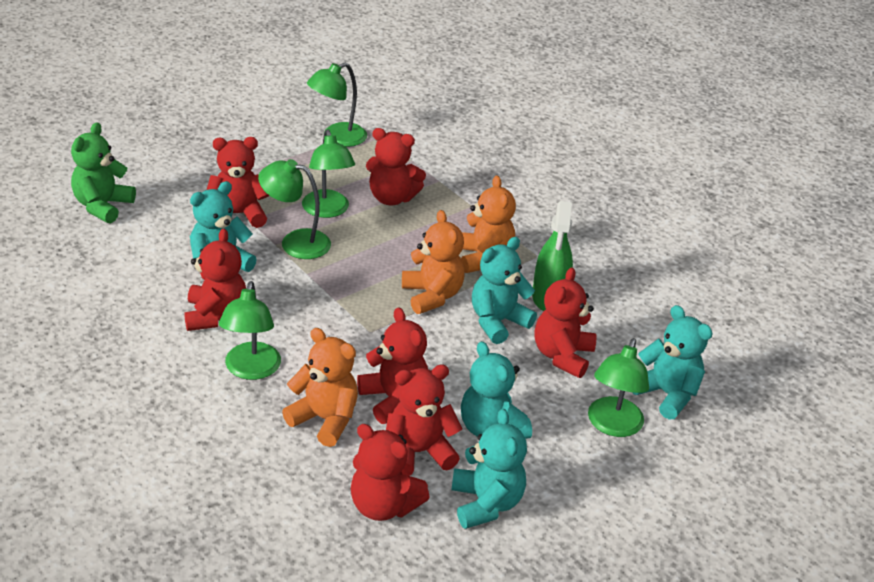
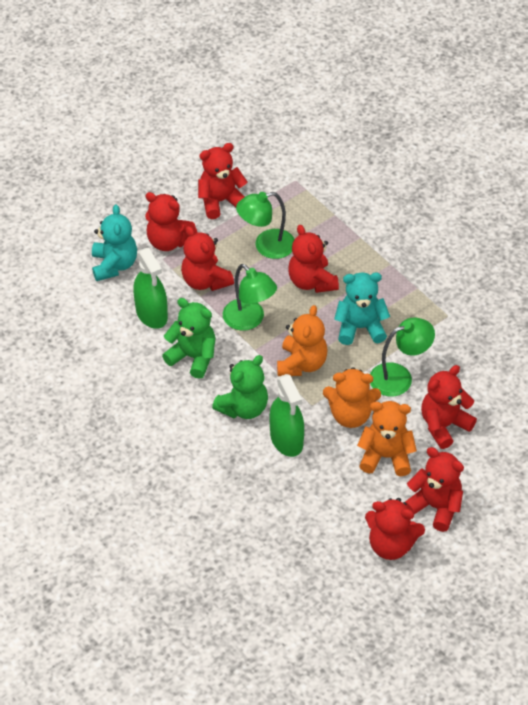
green lamp: 5 -> 3
green spray bottle: 1 -> 2
green teddy bear: 1 -> 2
turquoise teddy bear: 5 -> 2

